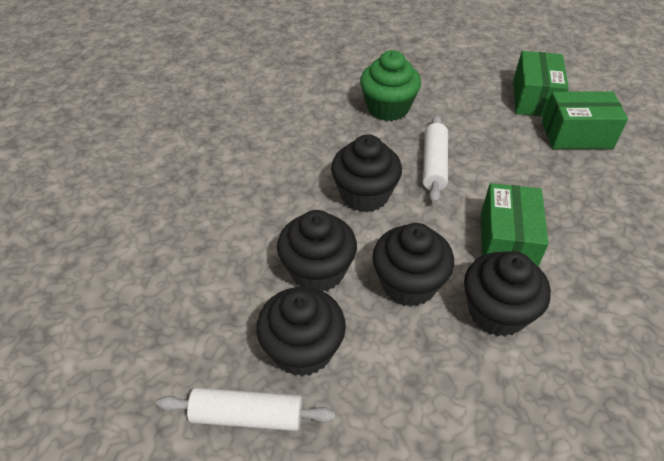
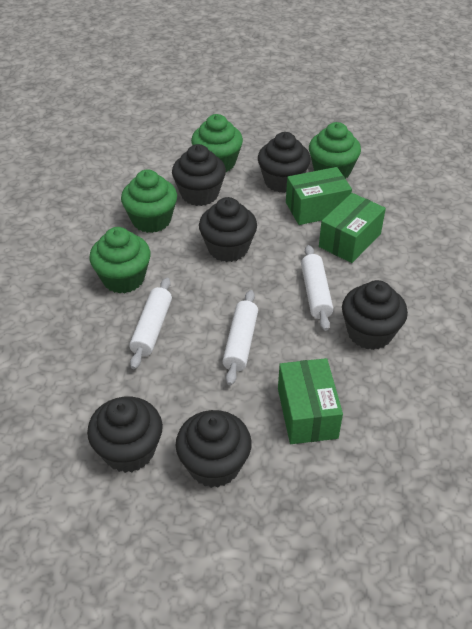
black cupcake: 5 -> 6
green cupcake: 1 -> 4
white rolling pin: 2 -> 3

